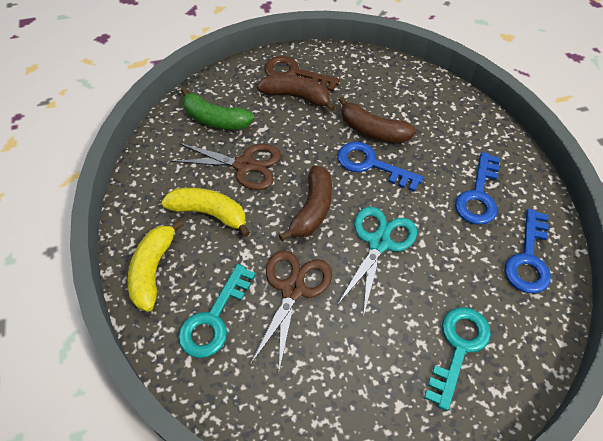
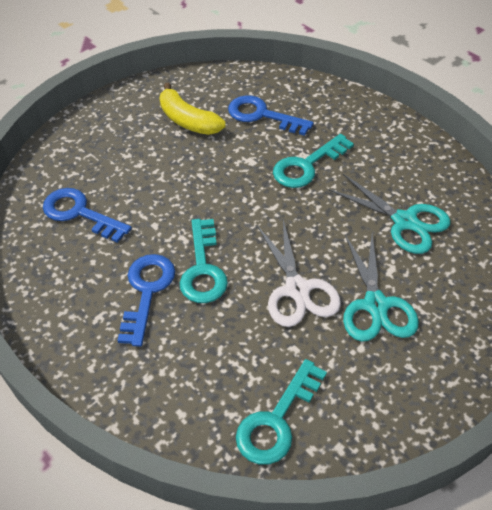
brown banana: 3 -> 0
brown key: 1 -> 0
brown scissors: 2 -> 0
green banana: 1 -> 0
turquoise key: 2 -> 3
turquoise scissors: 1 -> 2
white scissors: 0 -> 1
yellow banana: 2 -> 1

